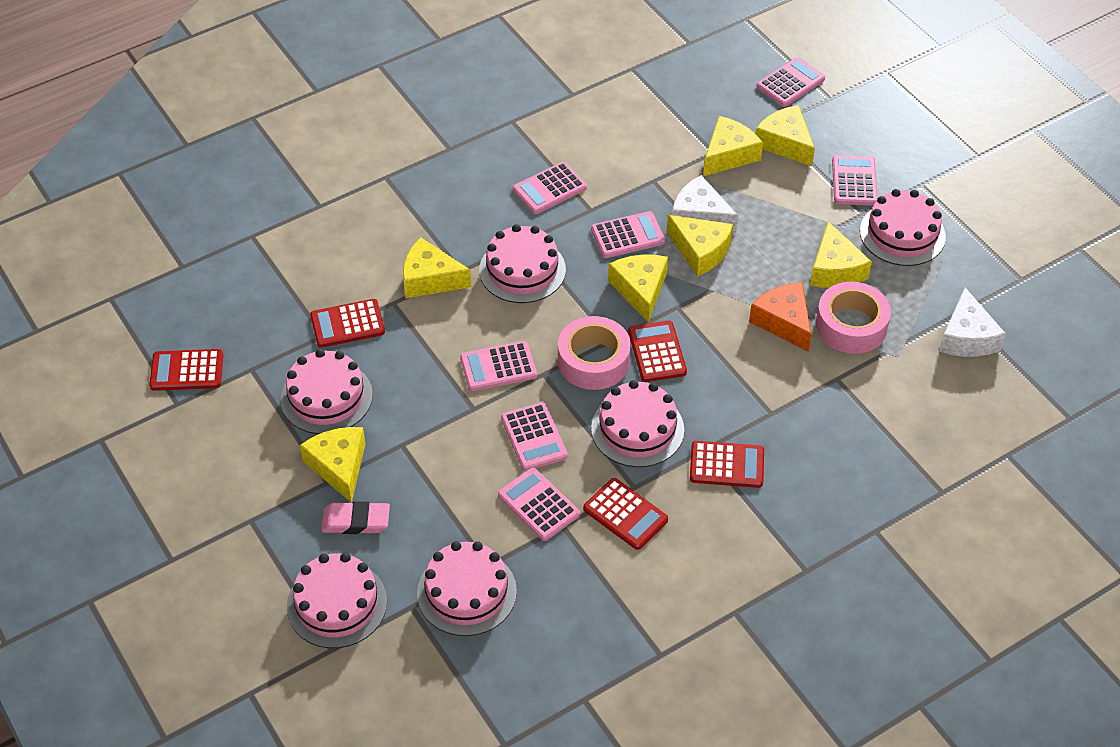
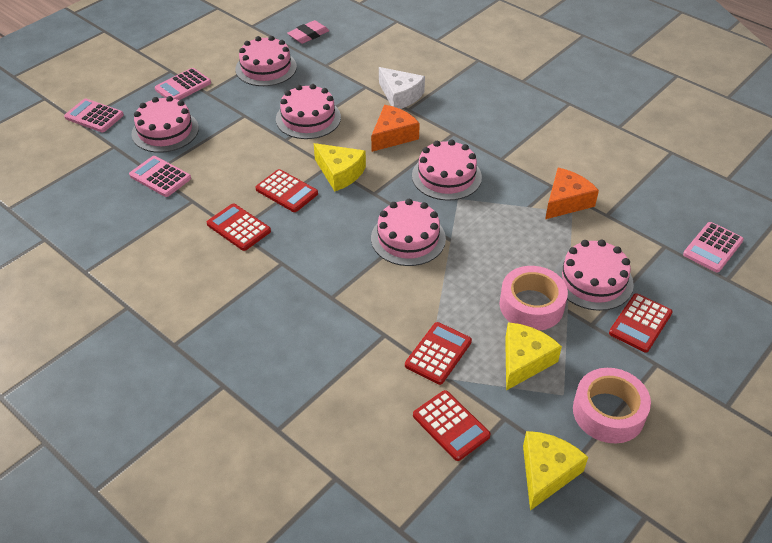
orange cheese: 1 -> 2
pink calculator: 7 -> 4
white cheese: 2 -> 1
yellow cheese: 7 -> 3

